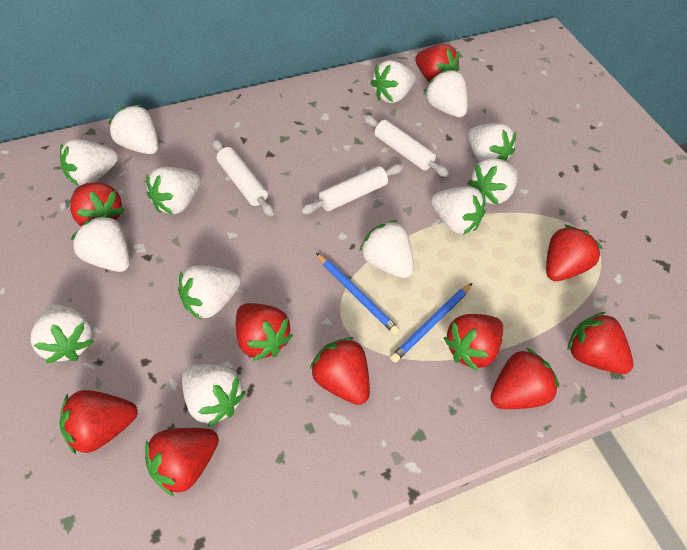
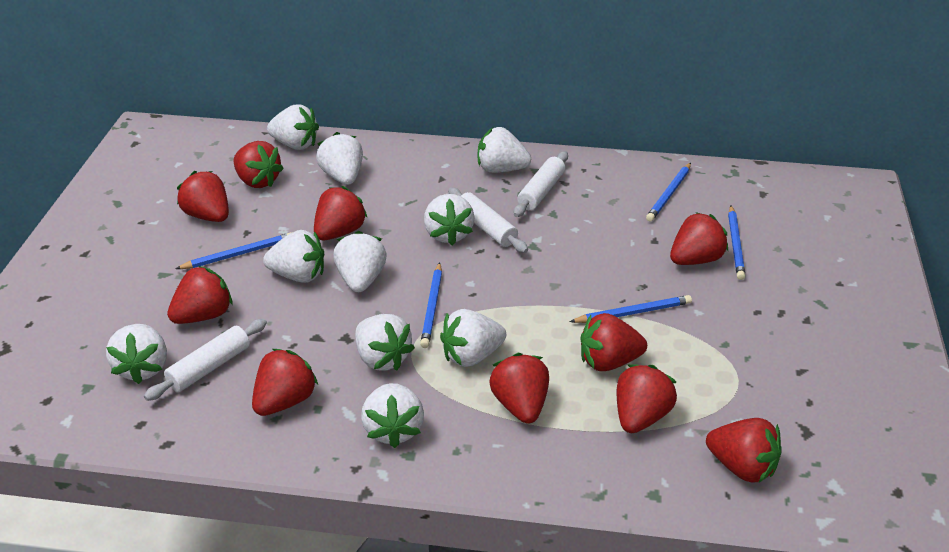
blue pencil: 2 -> 5
white strawberry: 13 -> 10

